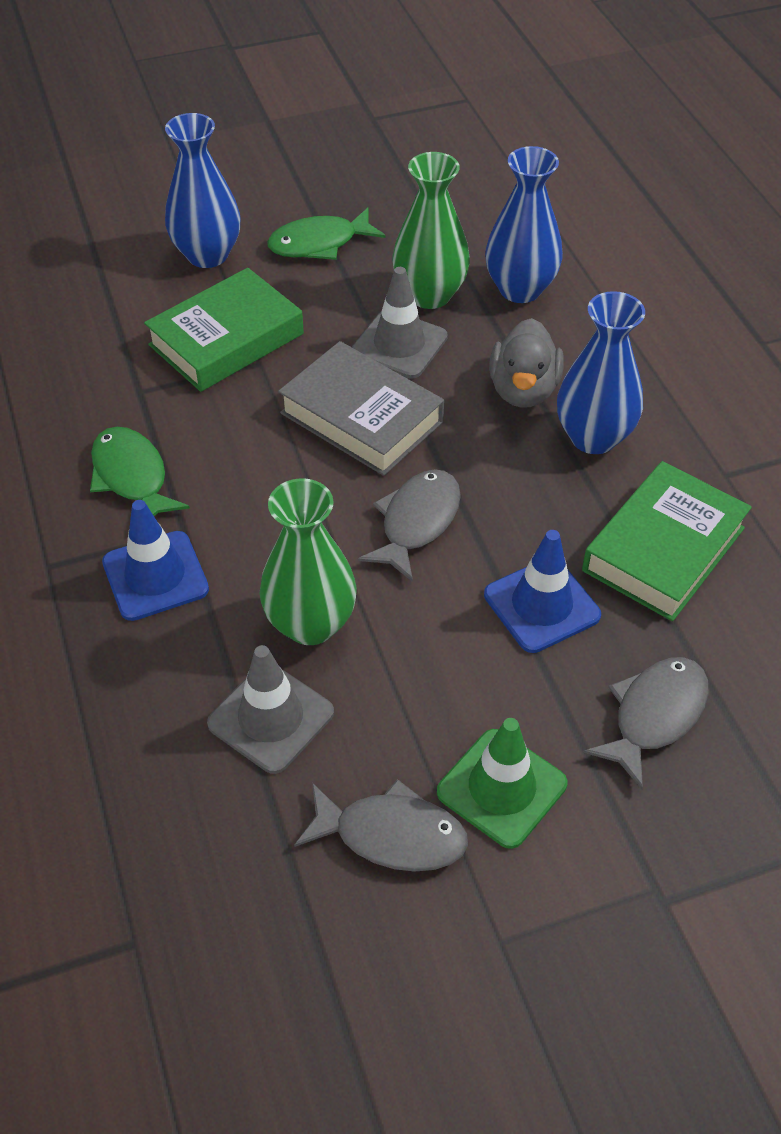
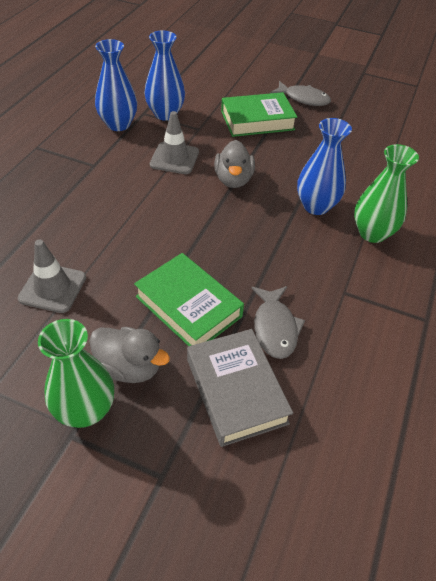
blue traffic cone: 2 -> 0
green fish: 2 -> 0
green traffic cone: 1 -> 0
grey duck: 1 -> 2
grey fish: 3 -> 2

